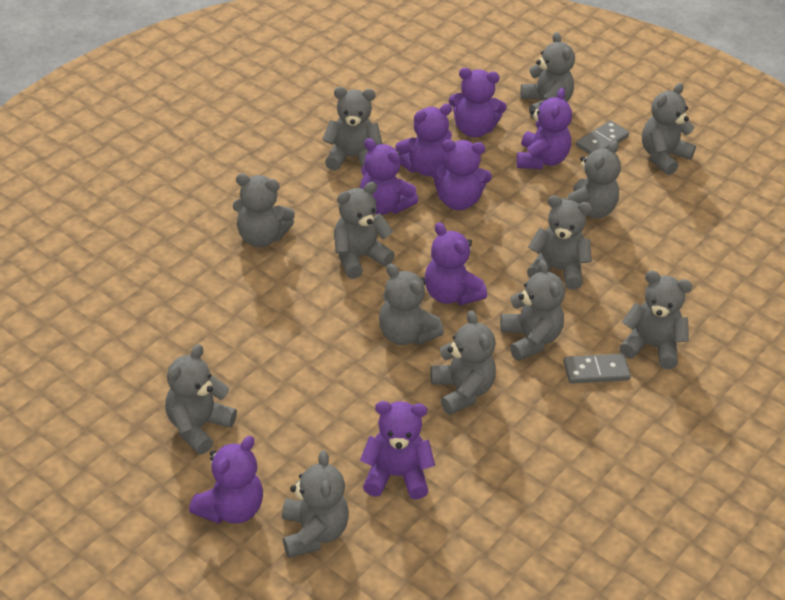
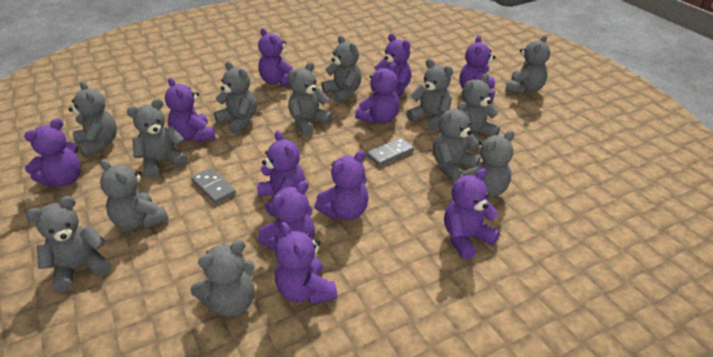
purple teddy bear: 8 -> 11

